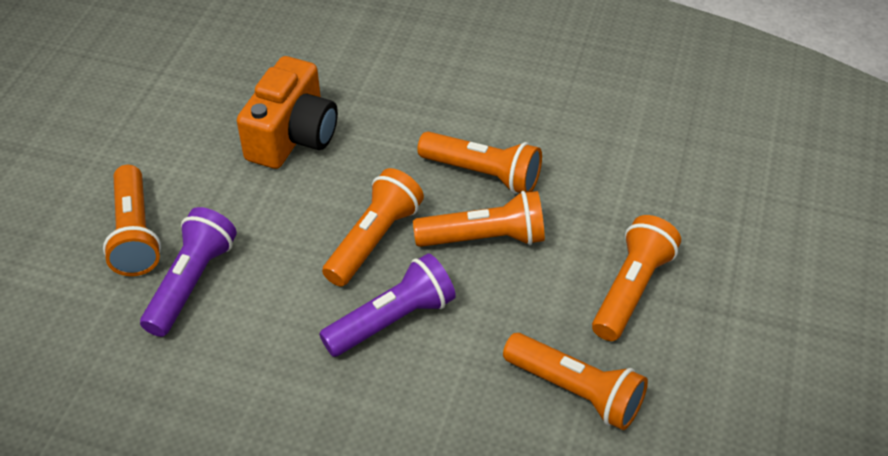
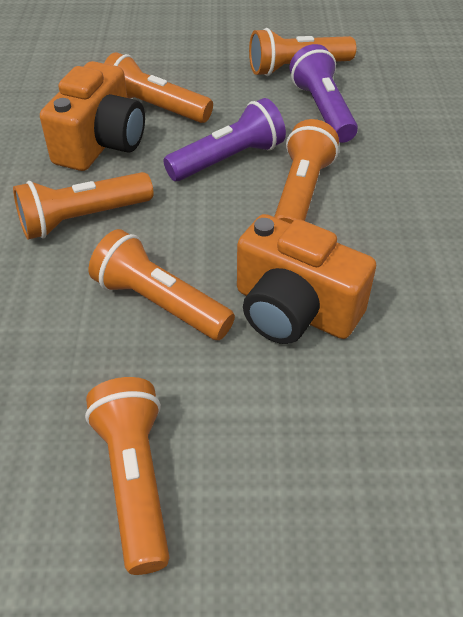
orange camera: 1 -> 2

